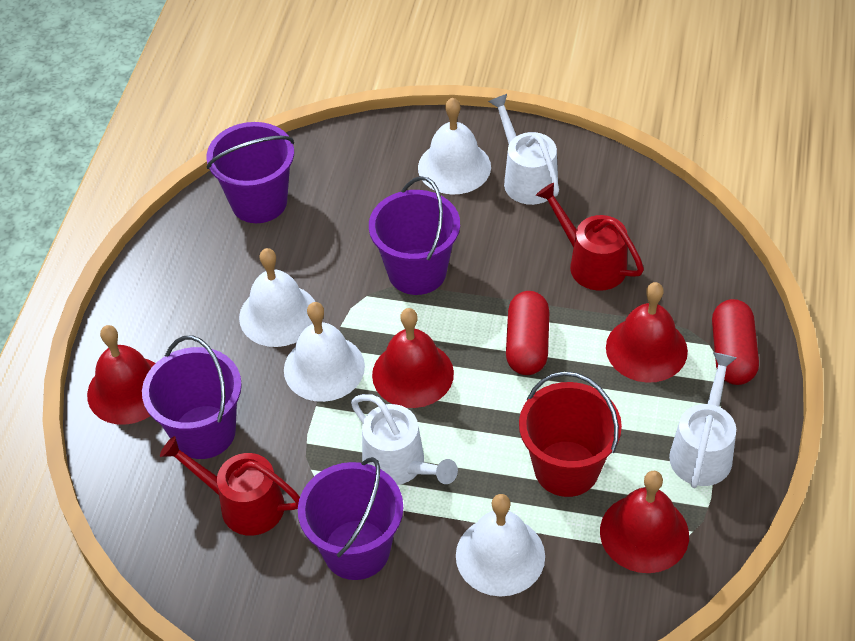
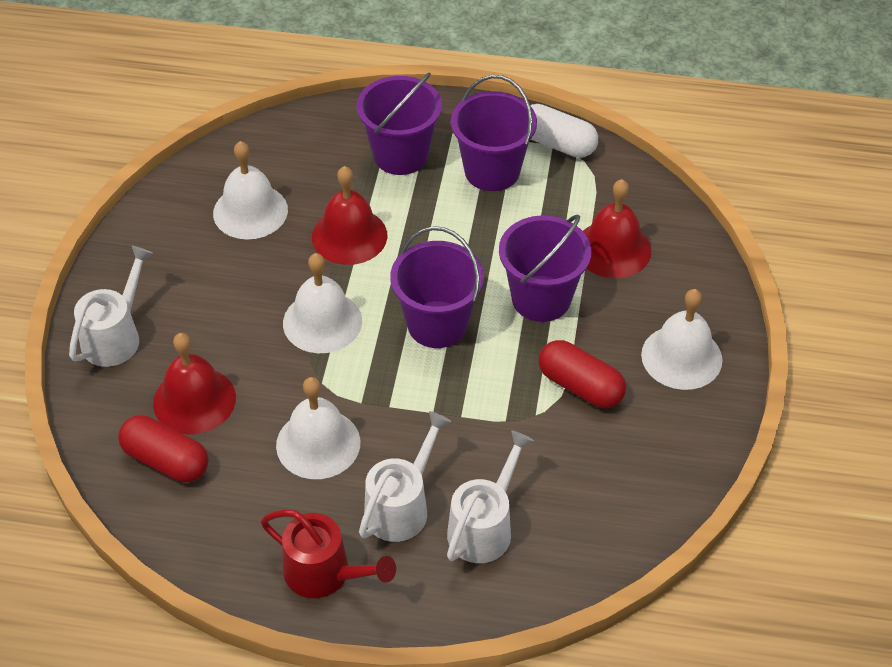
red bell: 4 -> 3
red bucket: 1 -> 0
red watering can: 2 -> 1
white capsule: 0 -> 1

